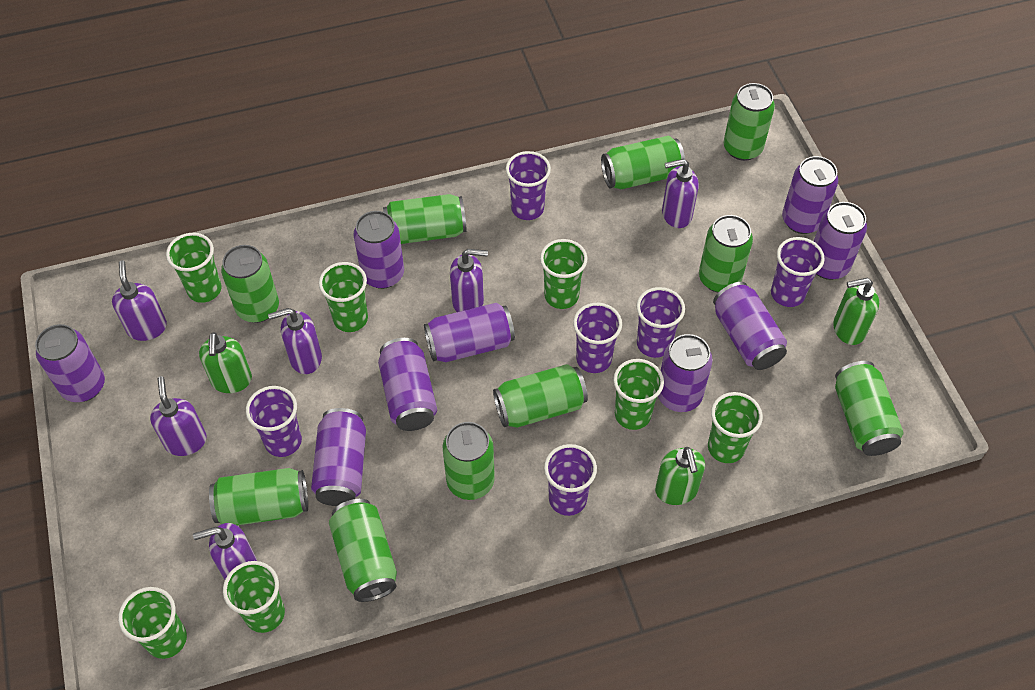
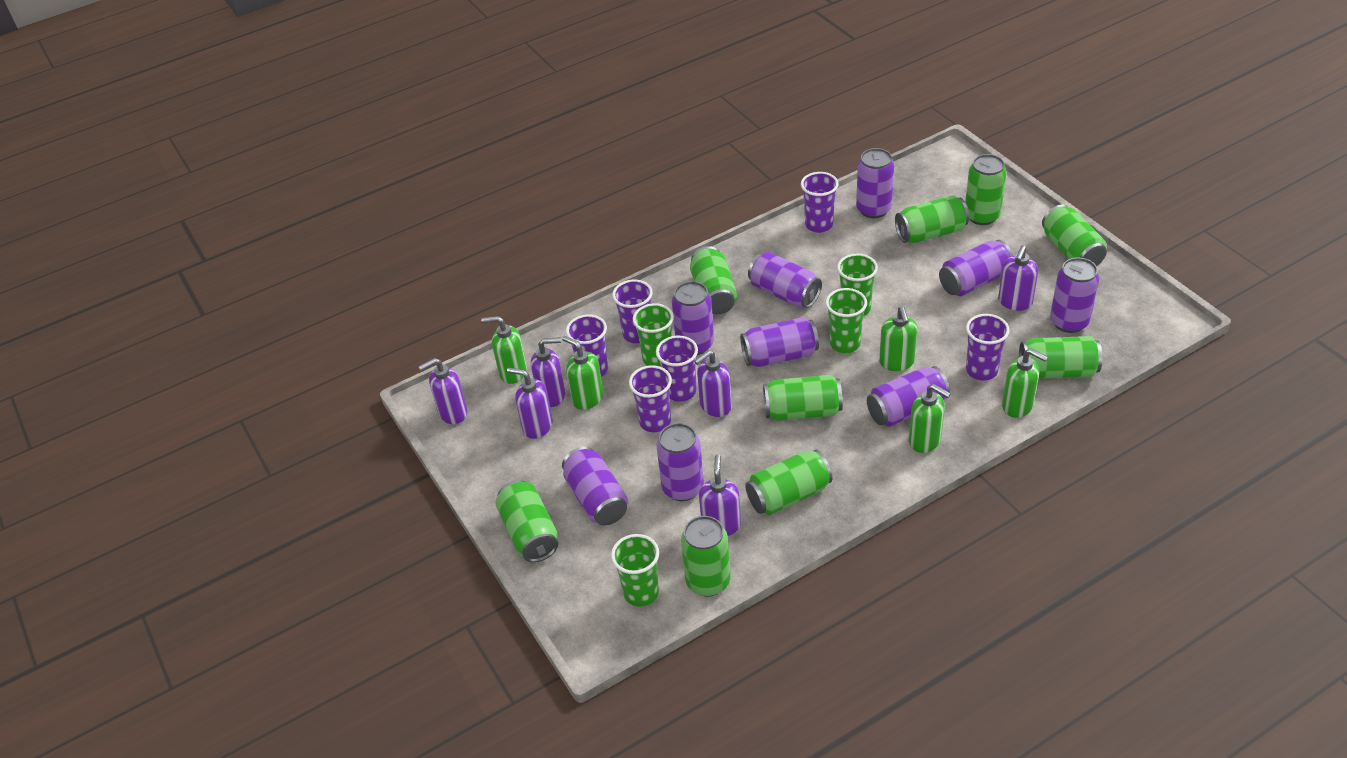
green can: 10 -> 9
green cup: 7 -> 4
green soap dispenser: 3 -> 5

